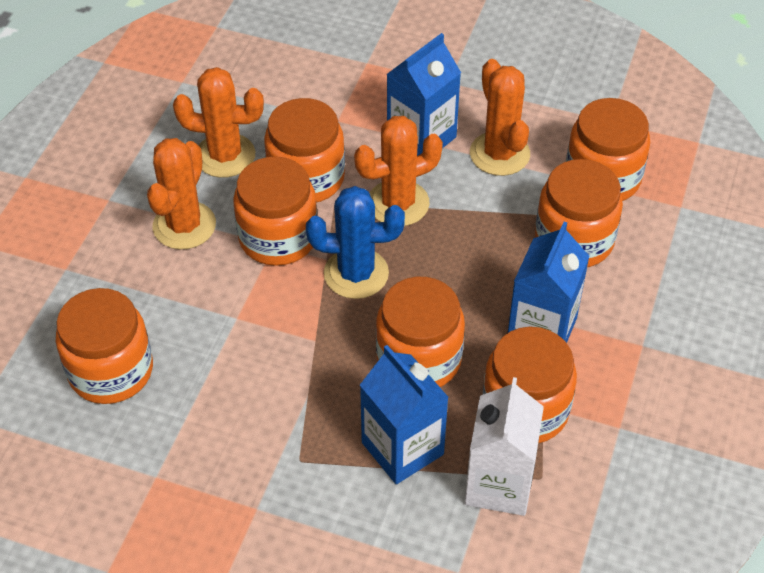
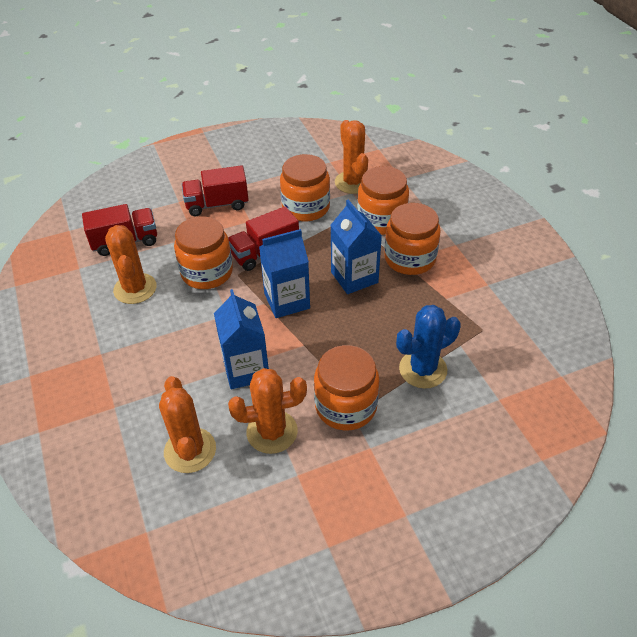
orange jar: 7 -> 5
red truck: 0 -> 3
white carton: 1 -> 0

